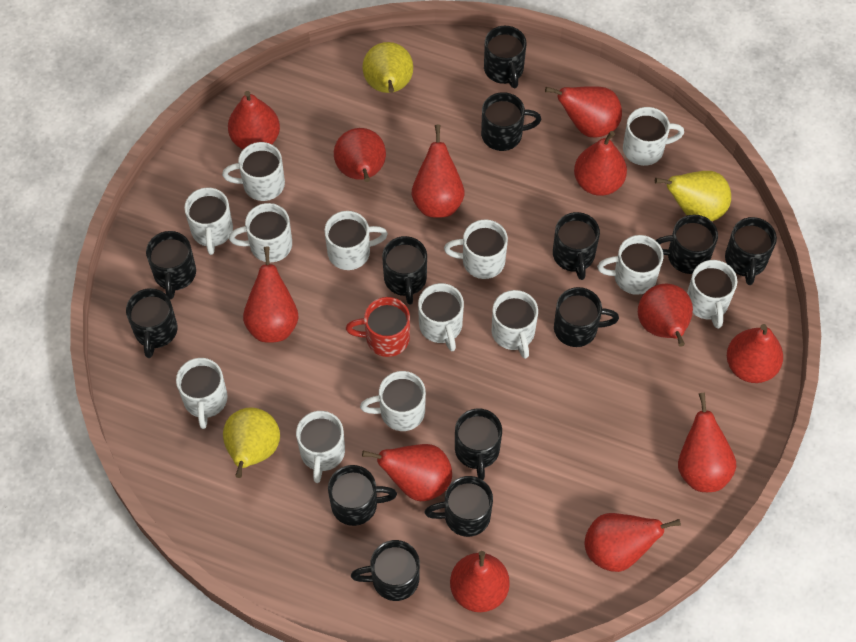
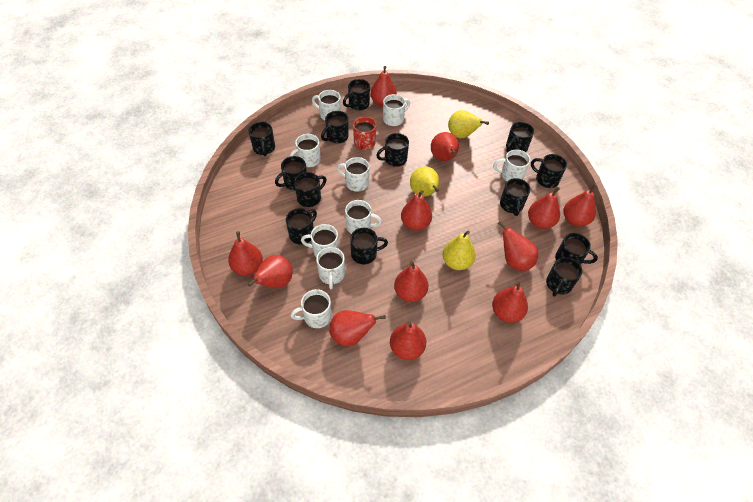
white mug: 13 -> 9

